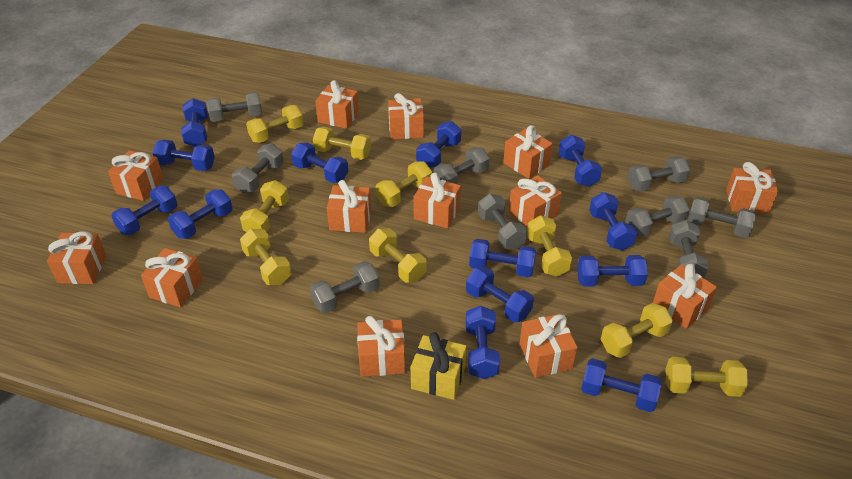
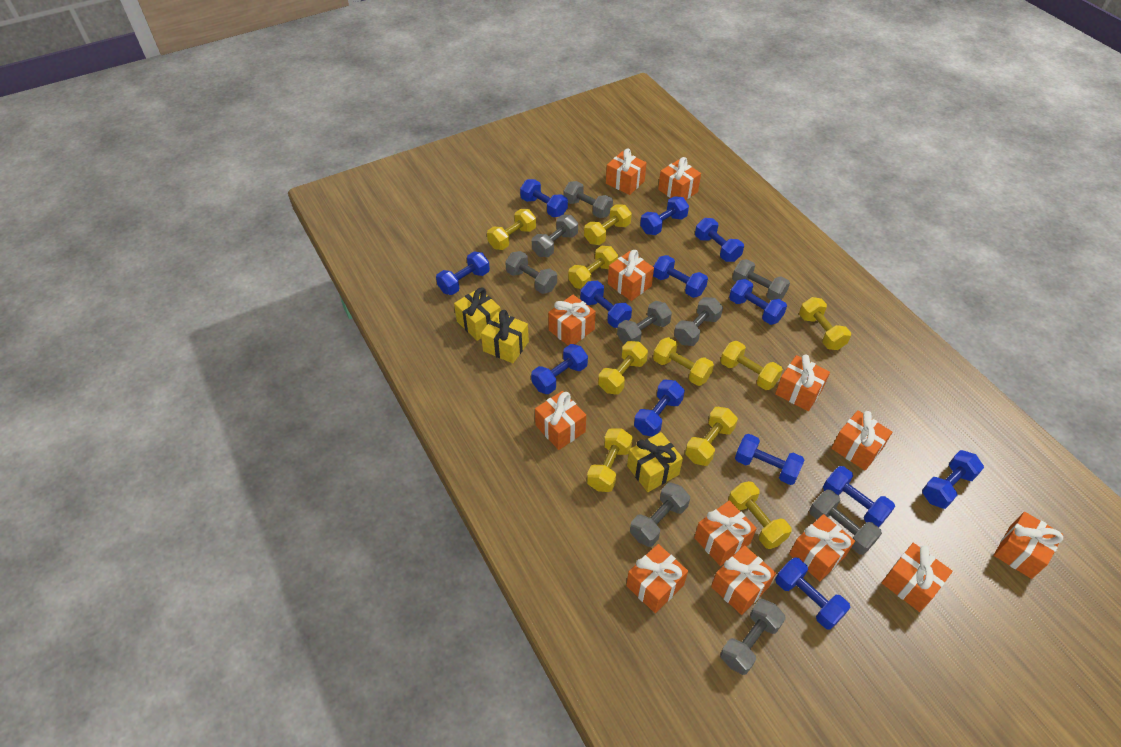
yellow dumbbell: 9 -> 10
yellow gift: 1 -> 3

